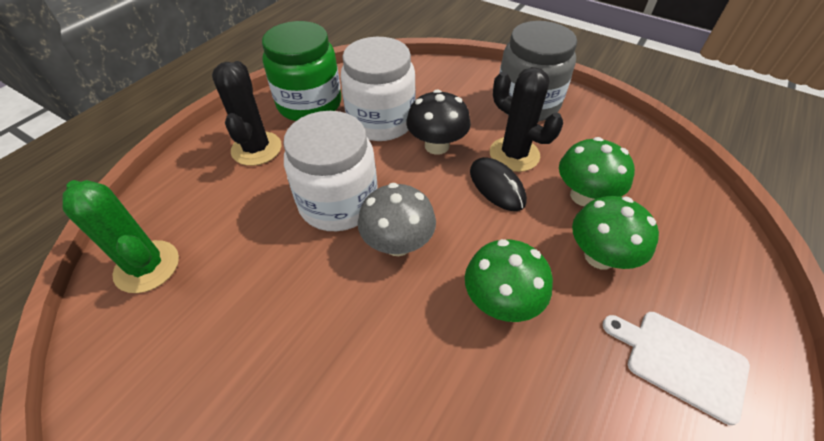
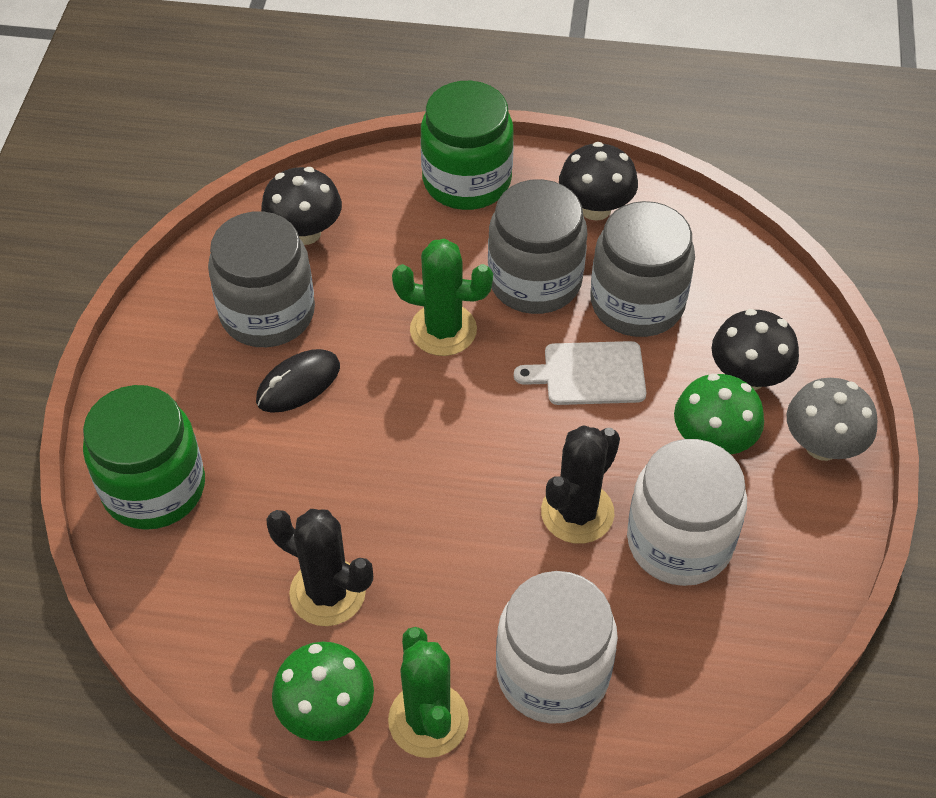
black mushroom: 1 -> 3
green cactus: 1 -> 2
green jar: 1 -> 2
green mushroom: 3 -> 2
grey jar: 1 -> 3

